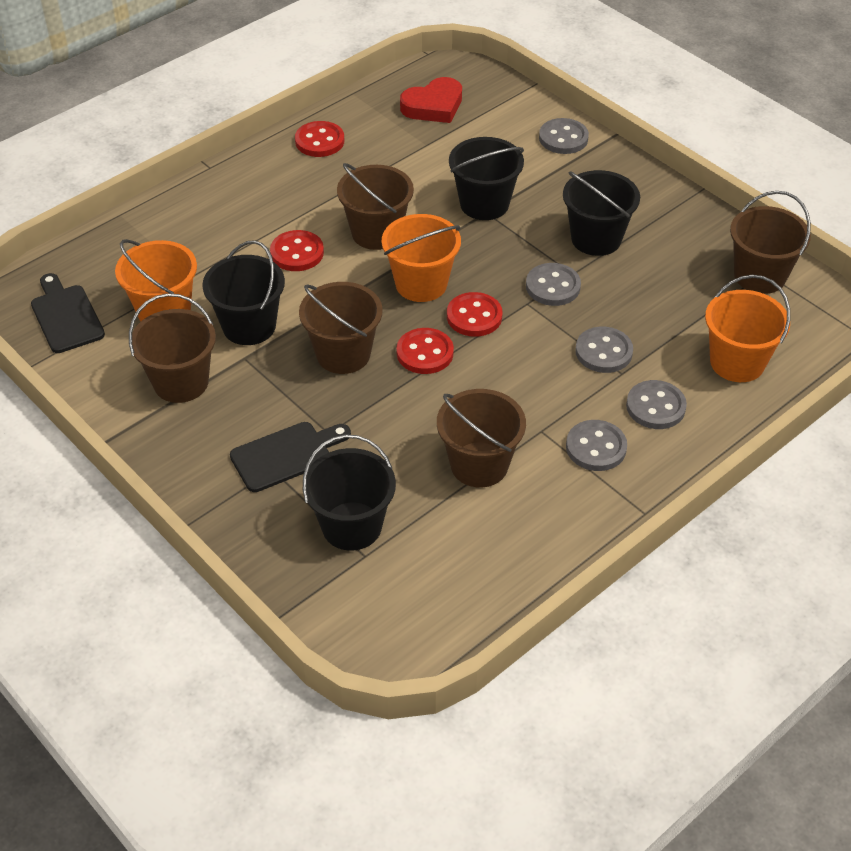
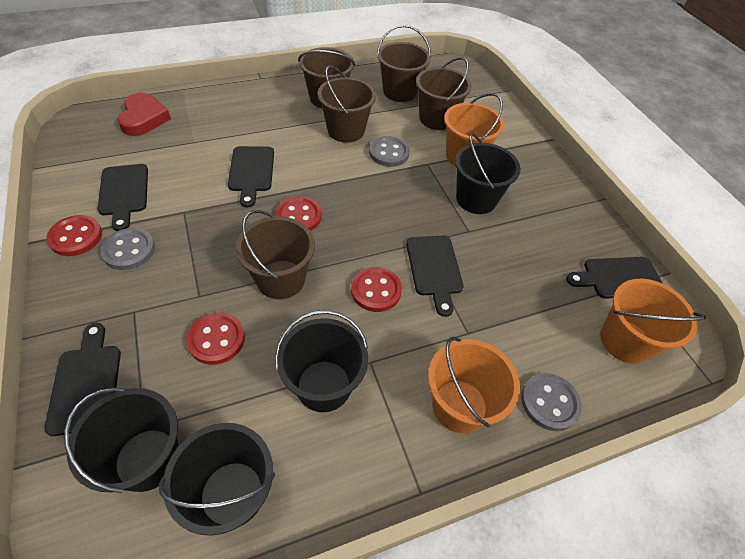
black cutting board: 2 -> 5
grey button: 5 -> 3

